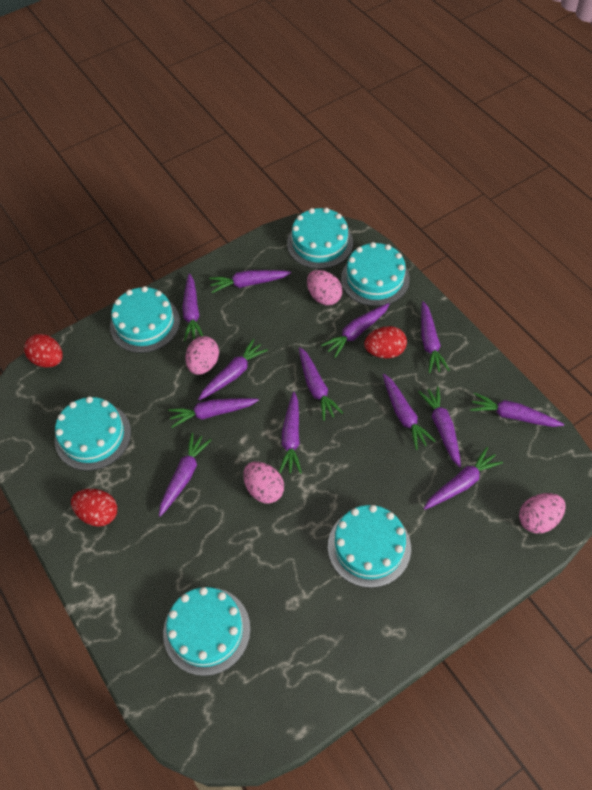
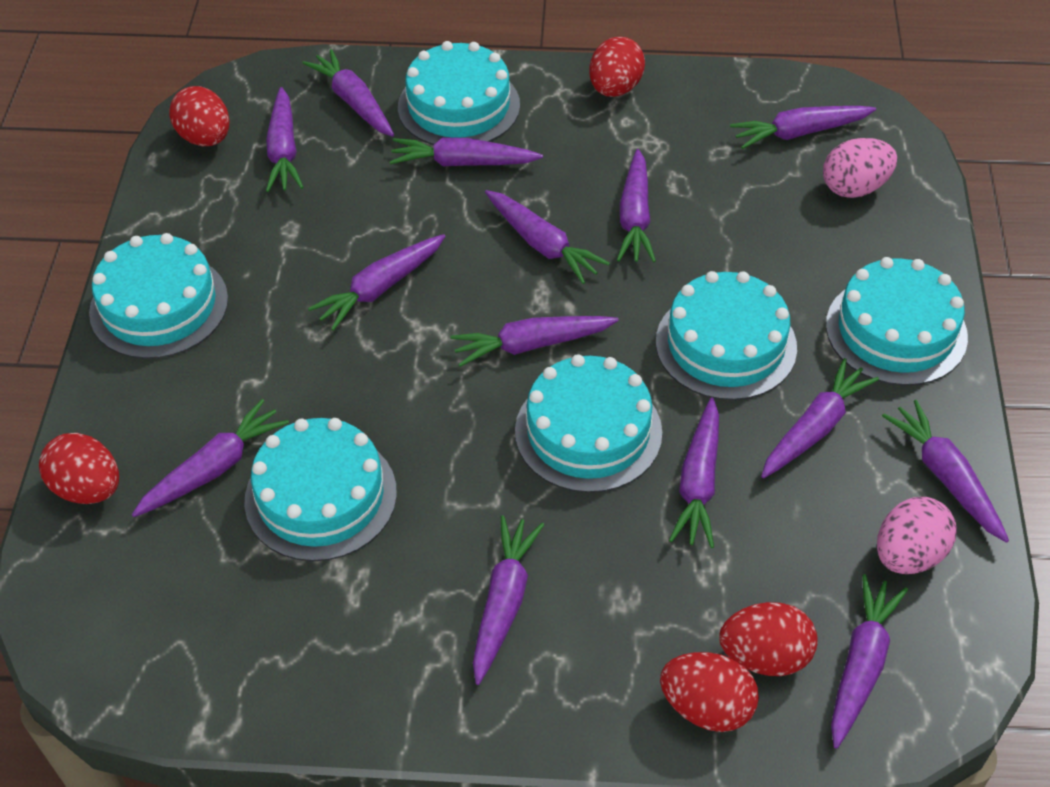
pink egg: 4 -> 2
purple carrot: 13 -> 14
red egg: 3 -> 5

